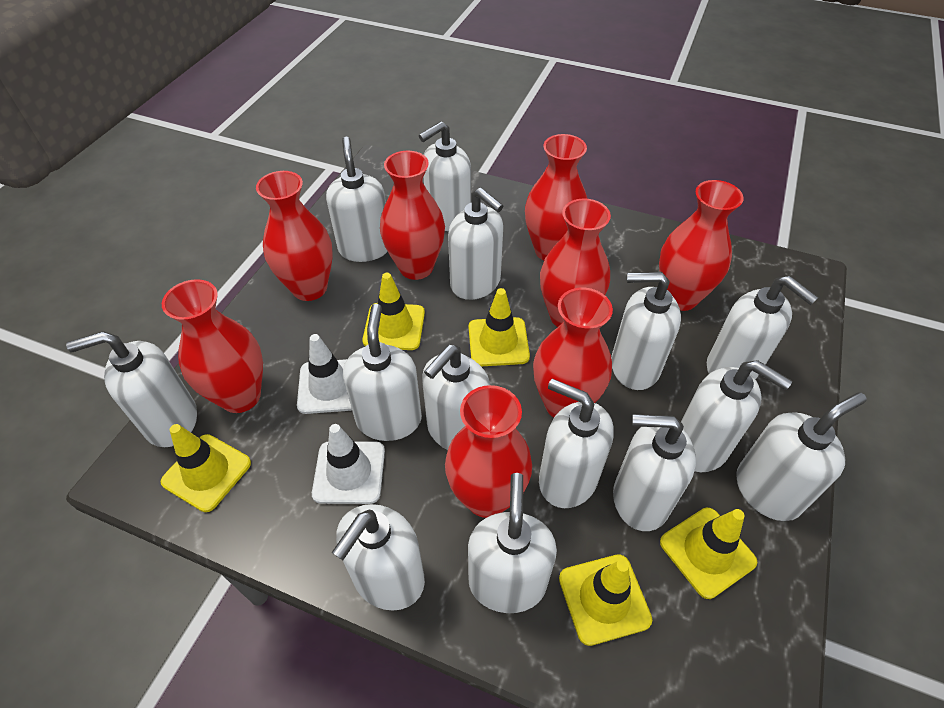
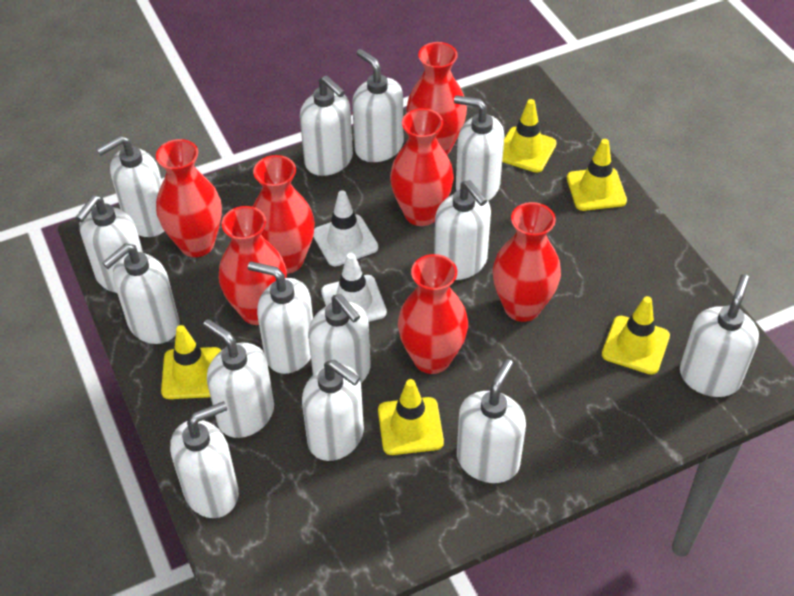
red vase: 8 -> 7

